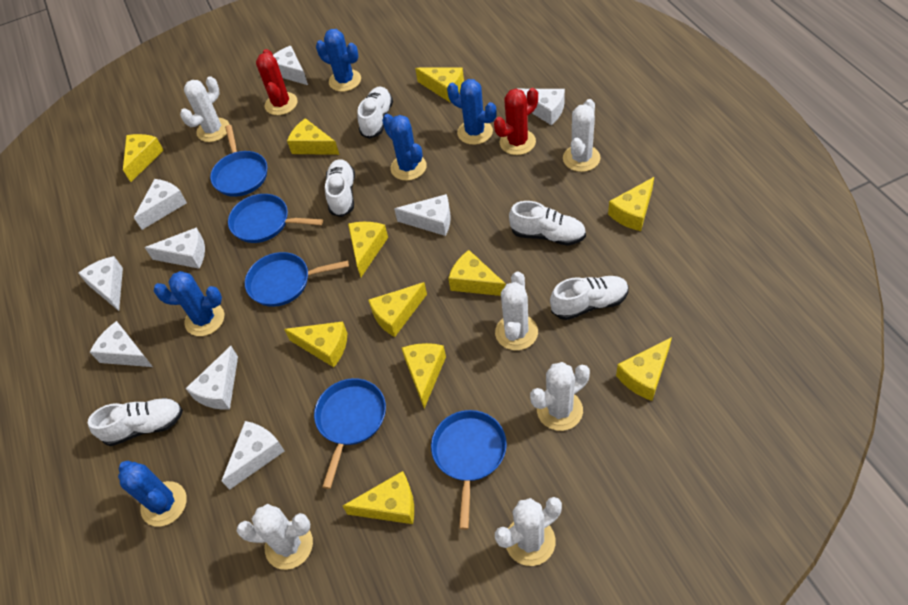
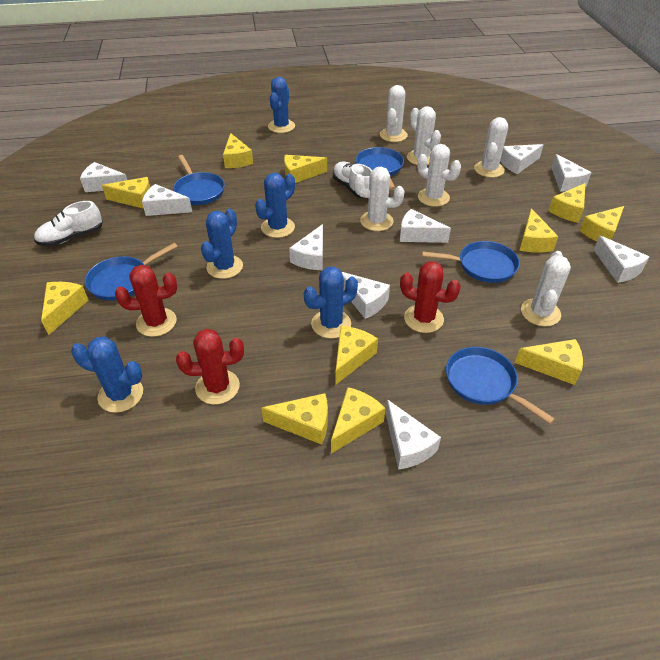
red cactus: 2 -> 3
white shoe: 5 -> 2

